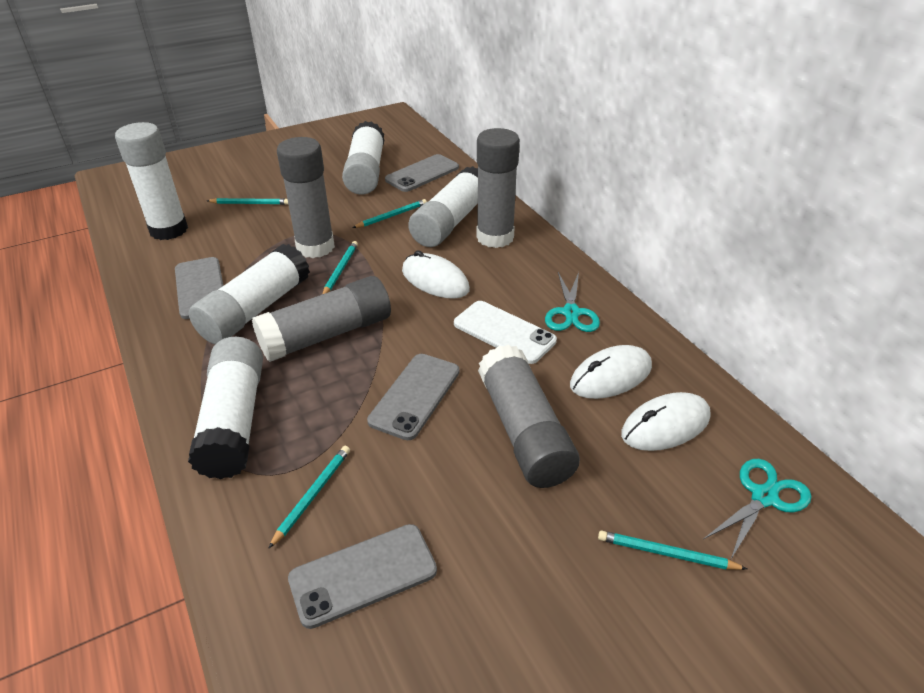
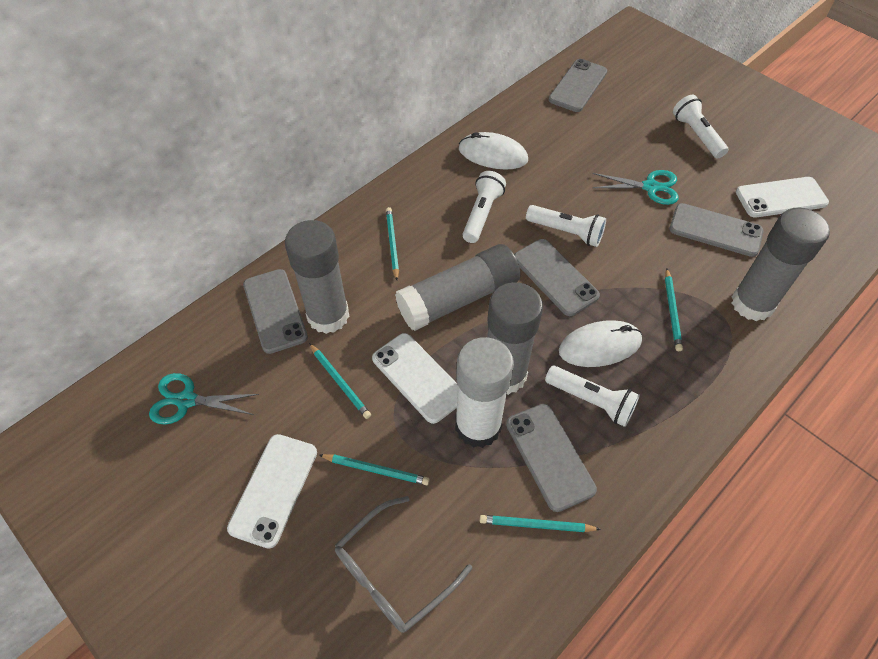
grey glasses: 0 -> 1
grey phone: 4 -> 5
white flashlight: 0 -> 4
white glue stick: 5 -> 1
white mouse: 3 -> 2
white phone: 1 -> 3

